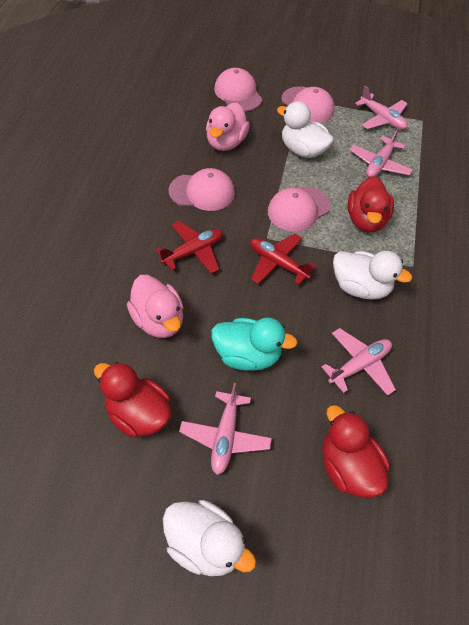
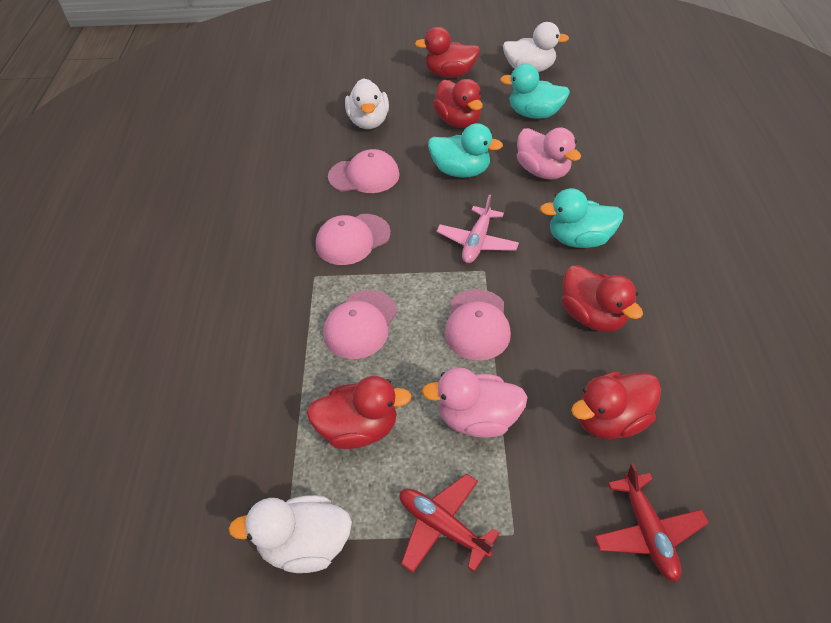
pink plane: 4 -> 1
red duck: 3 -> 5
turquoise duck: 1 -> 3

